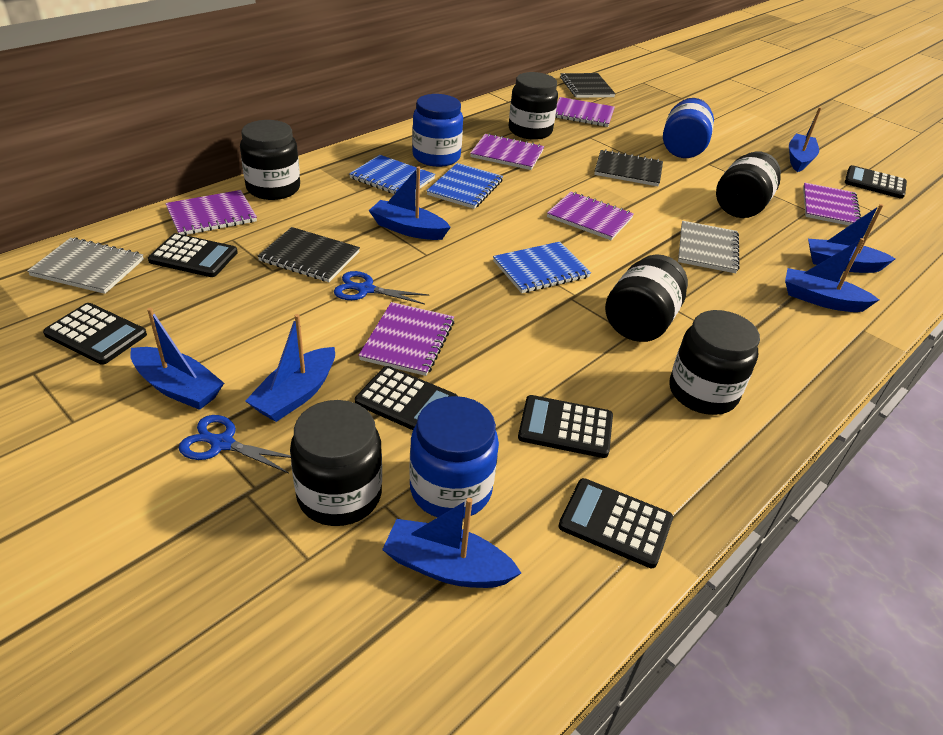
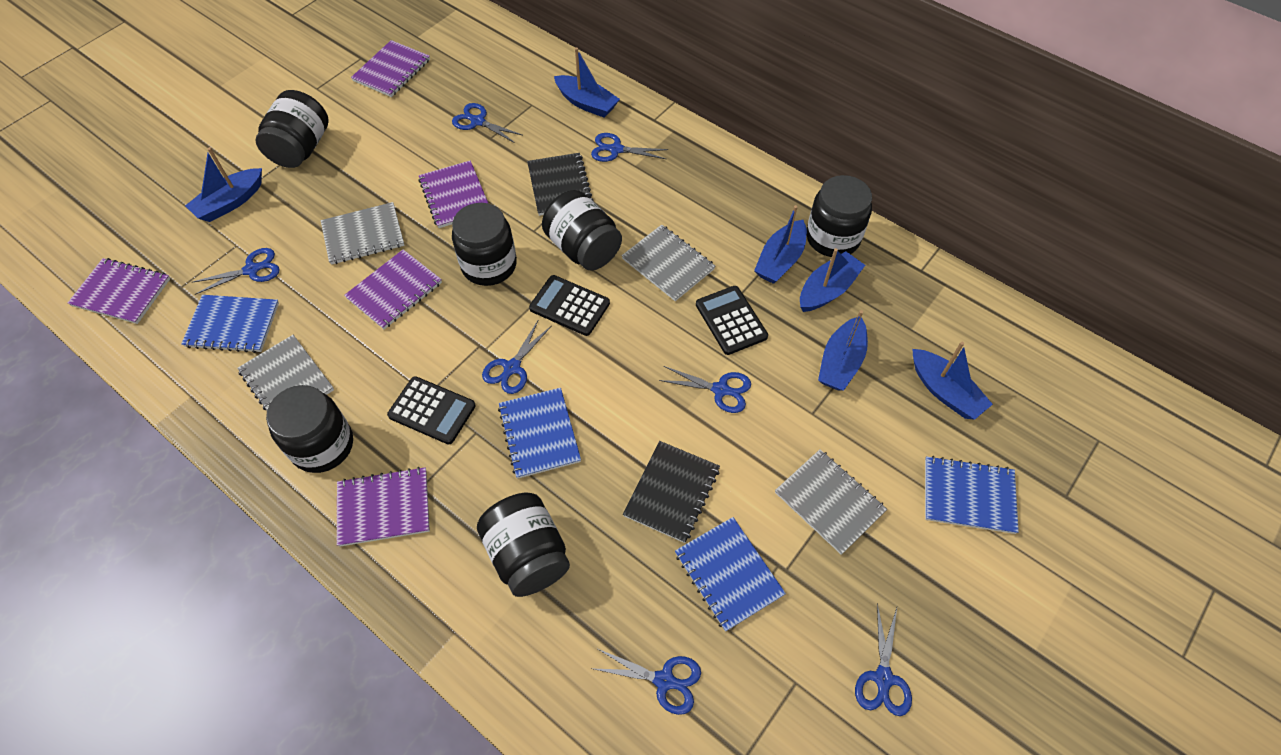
black calculator: 6 -> 3
black notebook: 3 -> 2
blue boat: 7 -> 6
blue jar: 3 -> 0
blue notebook: 3 -> 4
blue scissors: 2 -> 7
grey notebook: 2 -> 4
purple notebook: 6 -> 5

